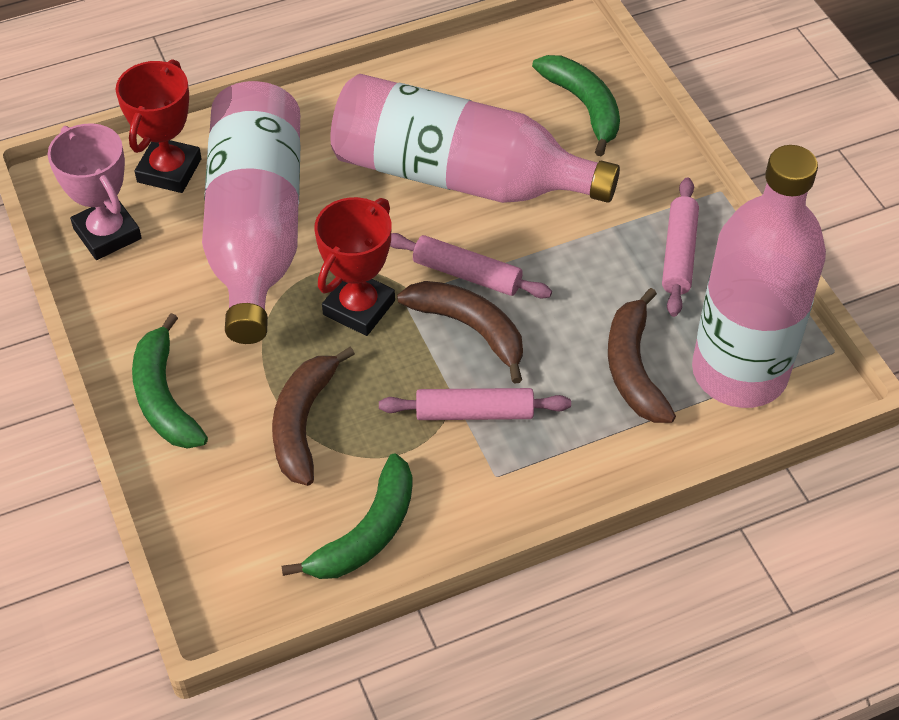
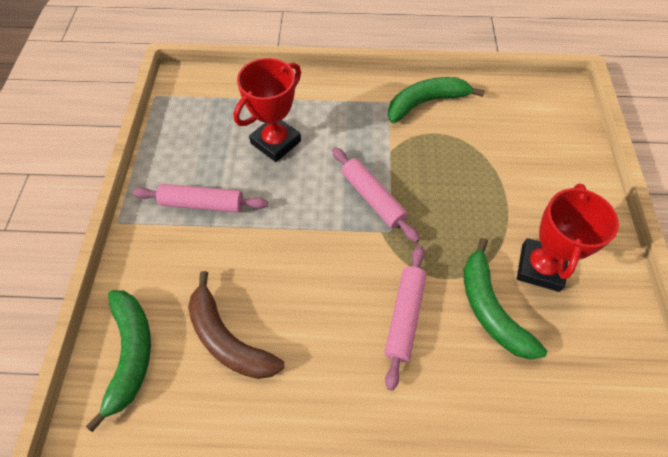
brown banana: 3 -> 1
pink bottle: 3 -> 0
pink trophy: 1 -> 0

